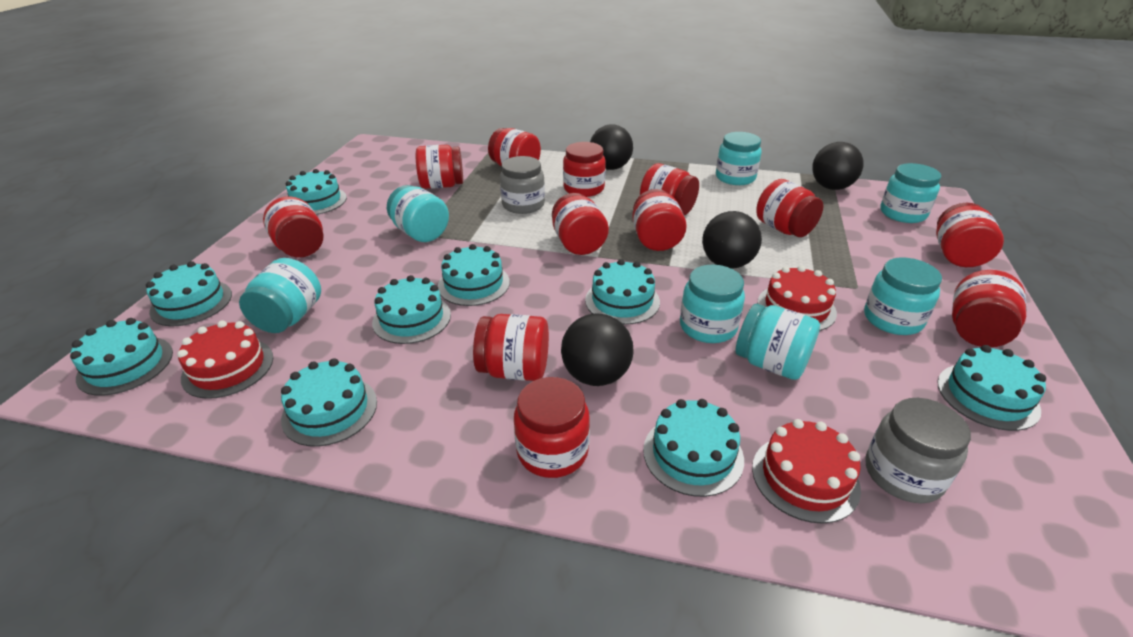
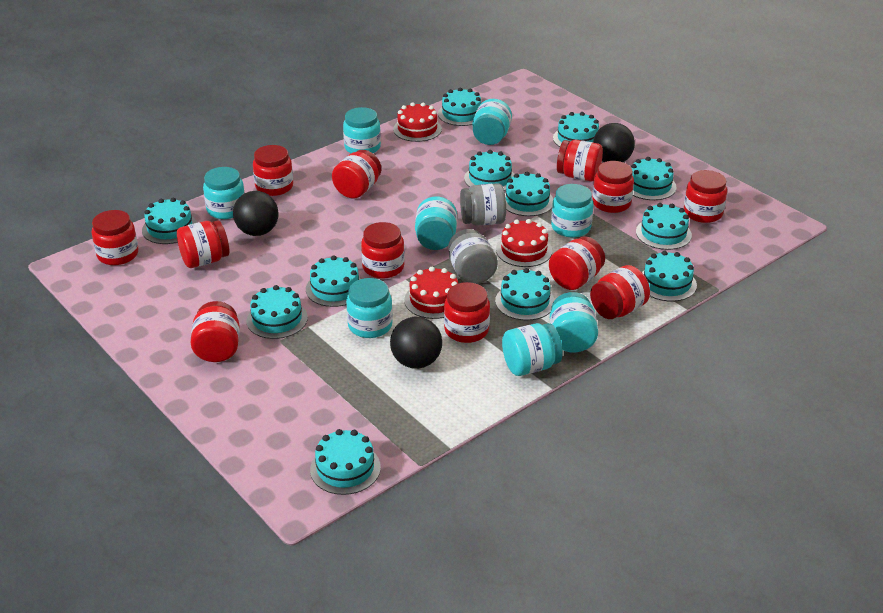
black ball: 4 -> 3
turquoise cake: 9 -> 12
turquoise jar: 7 -> 8

